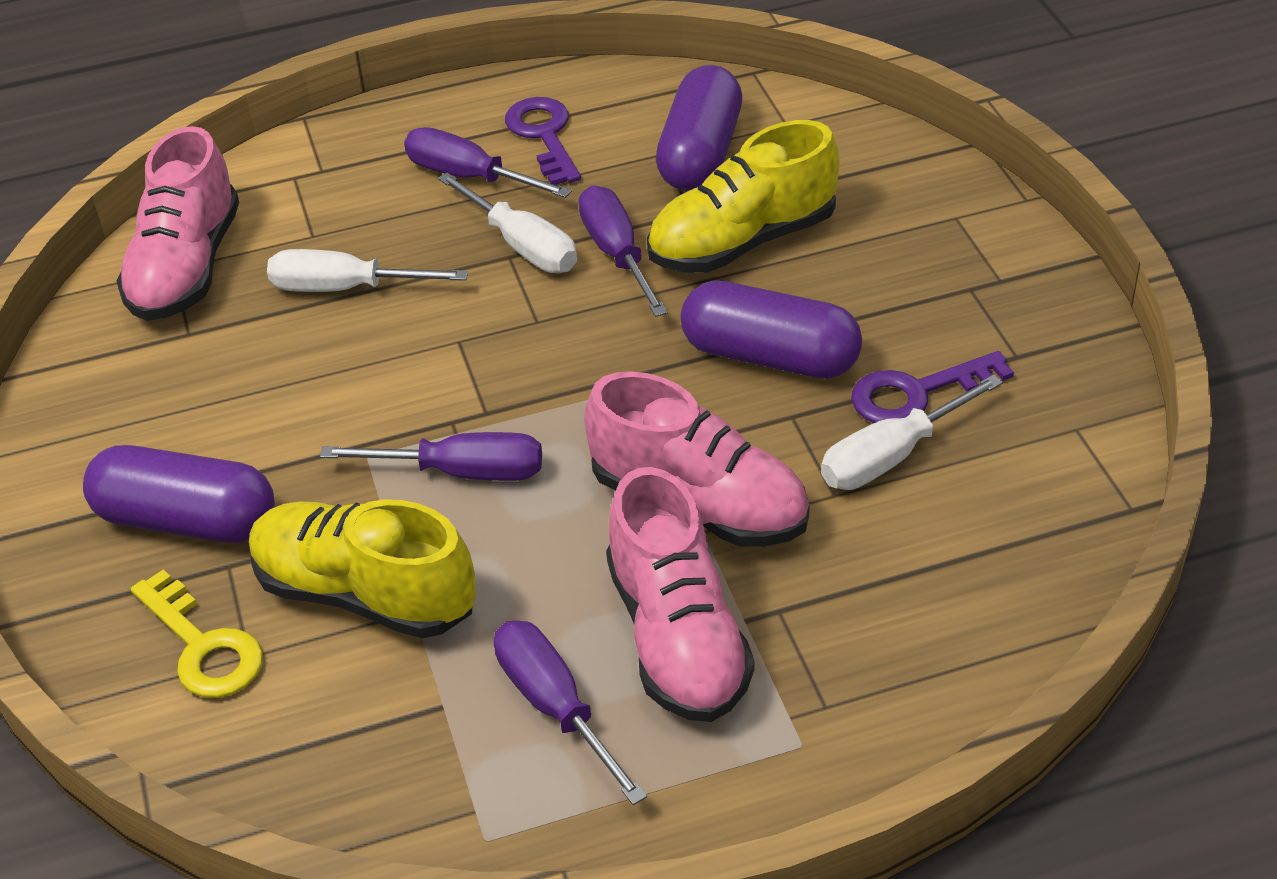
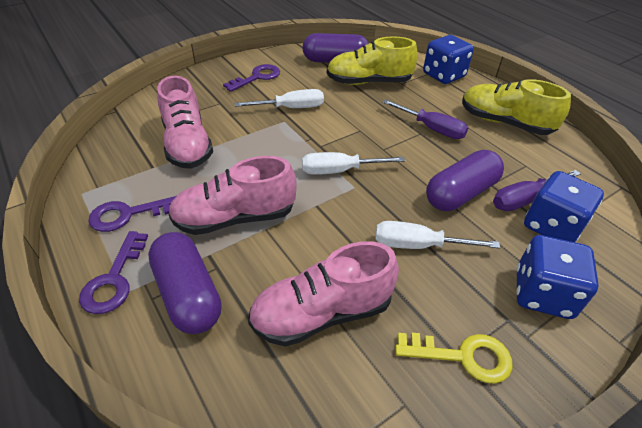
blue dice: 0 -> 3
purple key: 2 -> 3
purple screwdriver: 4 -> 2

